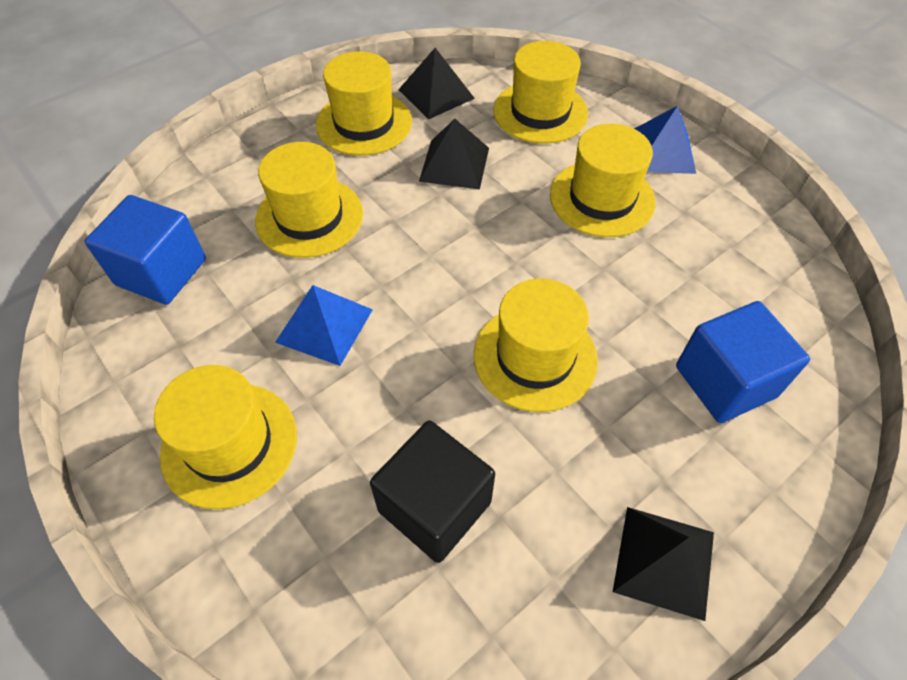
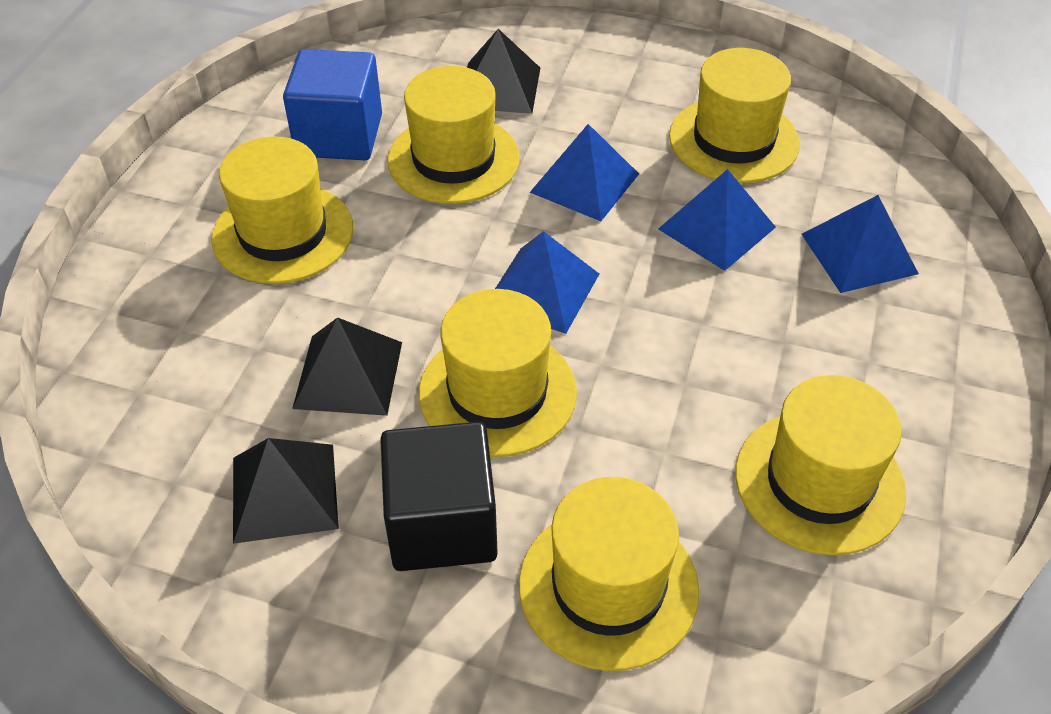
blue cube: 2 -> 1
blue pyramid: 2 -> 4

